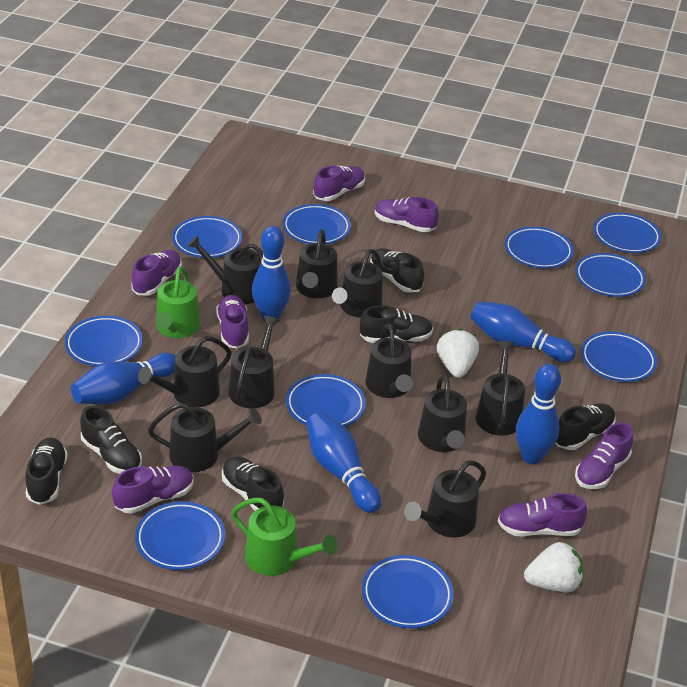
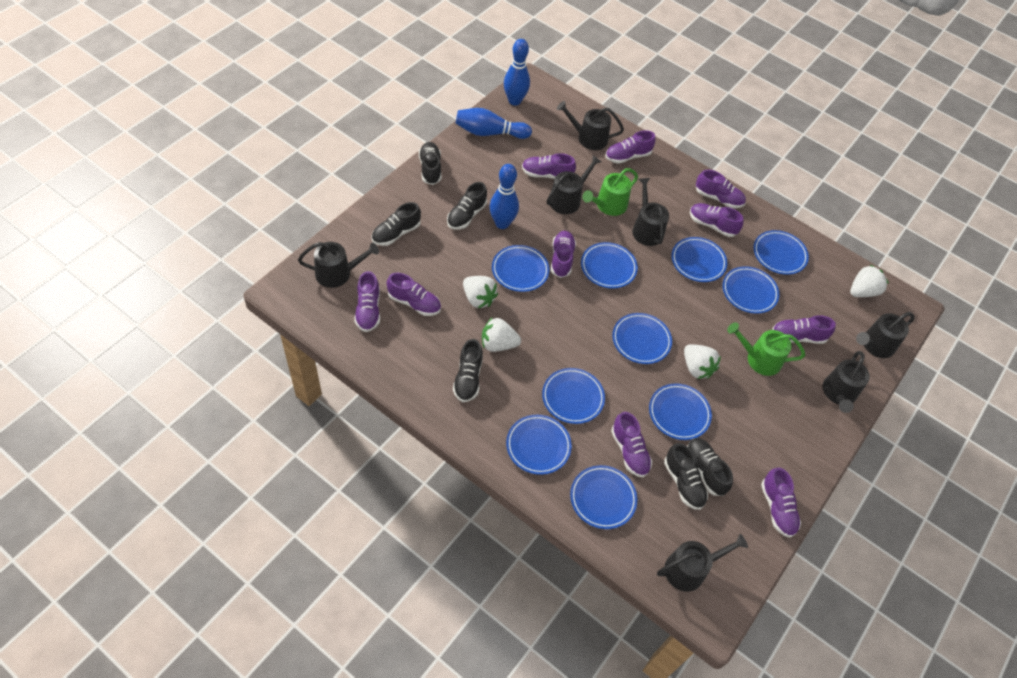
black watering can: 10 -> 7
blue bowling pin: 5 -> 3
purple shoe: 7 -> 10
white strawberry: 2 -> 4

